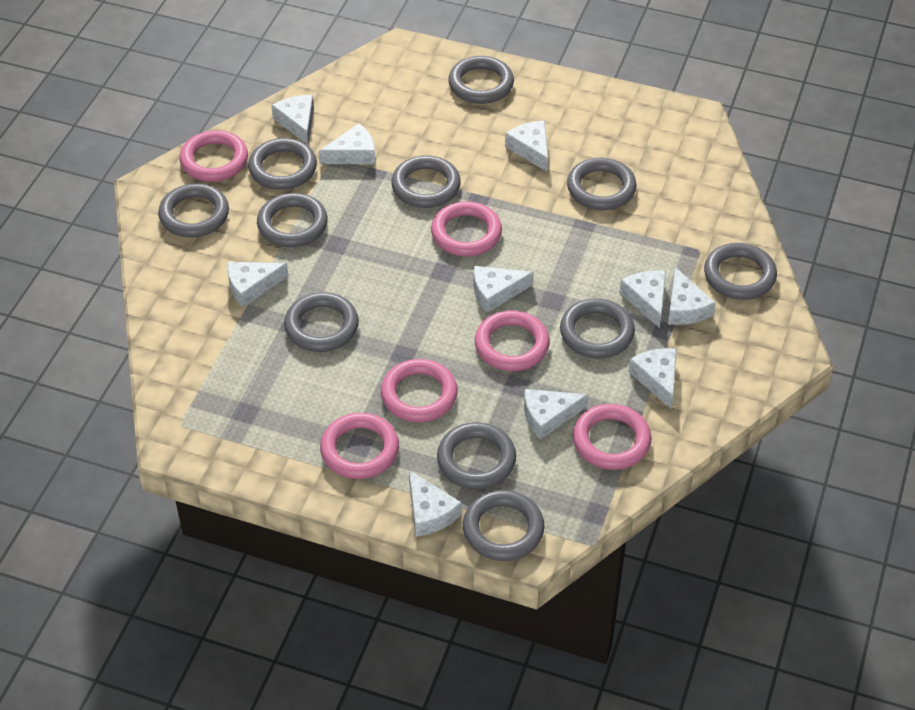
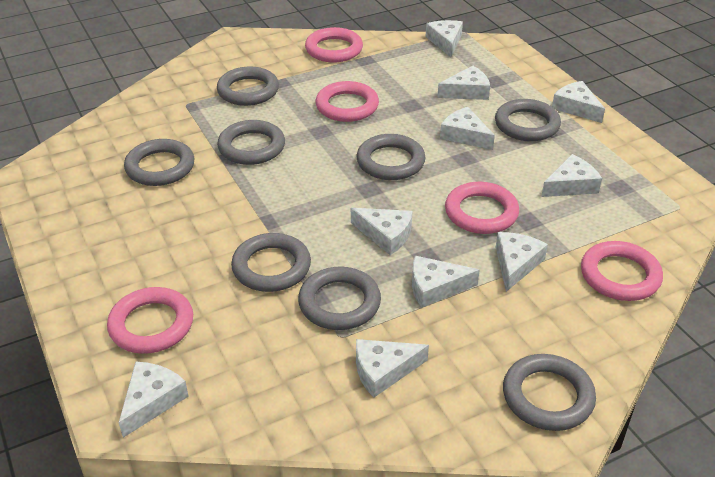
grey ring: 11 -> 8
pink ring: 6 -> 5

